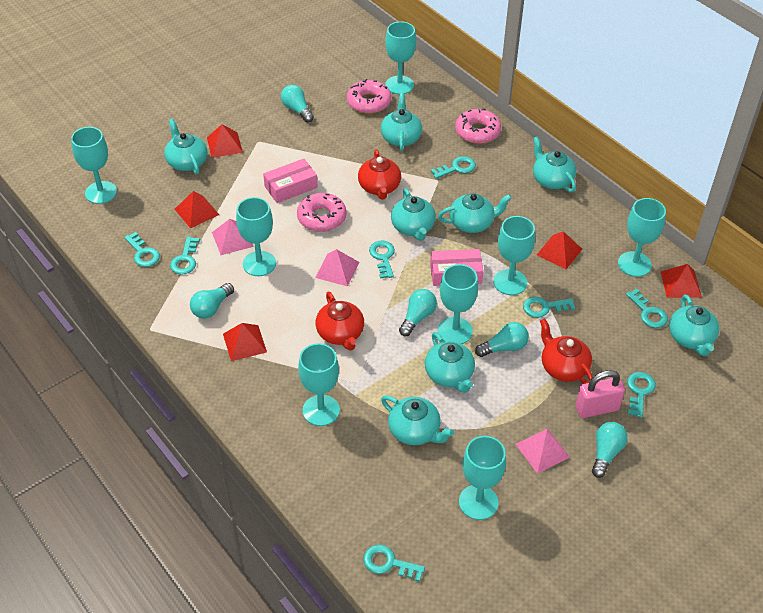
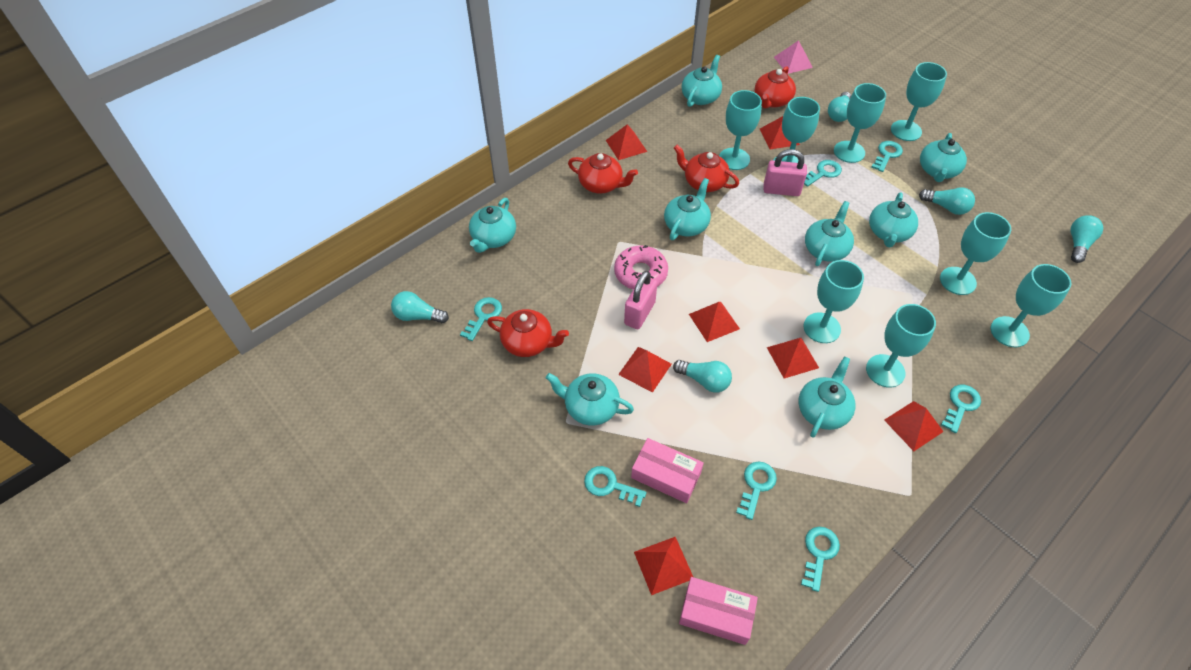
pink donut: 3 -> 1
pink padlock: 1 -> 2
pink pyramid: 3 -> 1
red pyramid: 5 -> 7
red teapot: 3 -> 4
turquoise key: 8 -> 7

